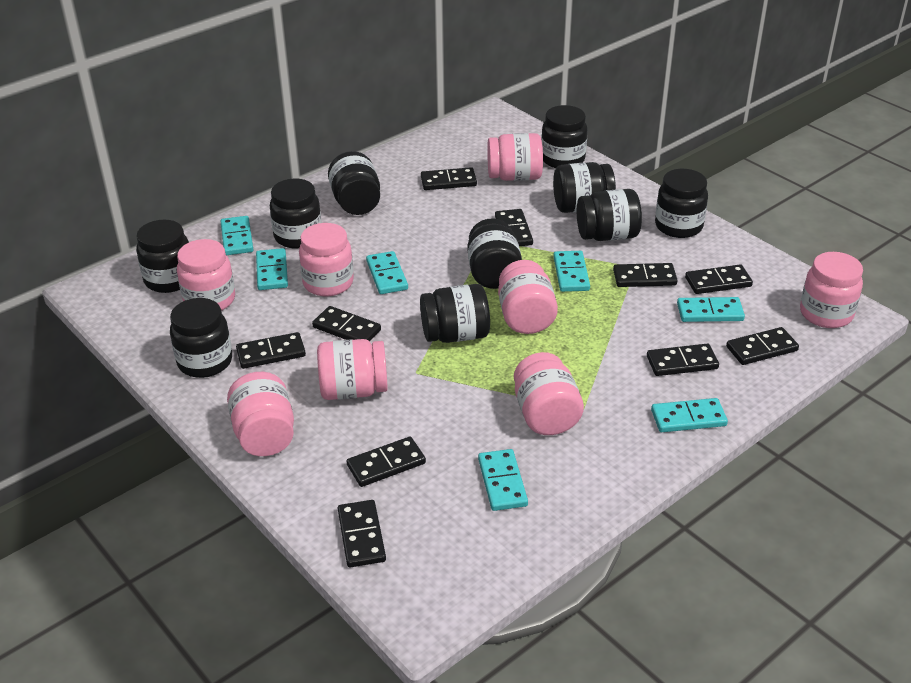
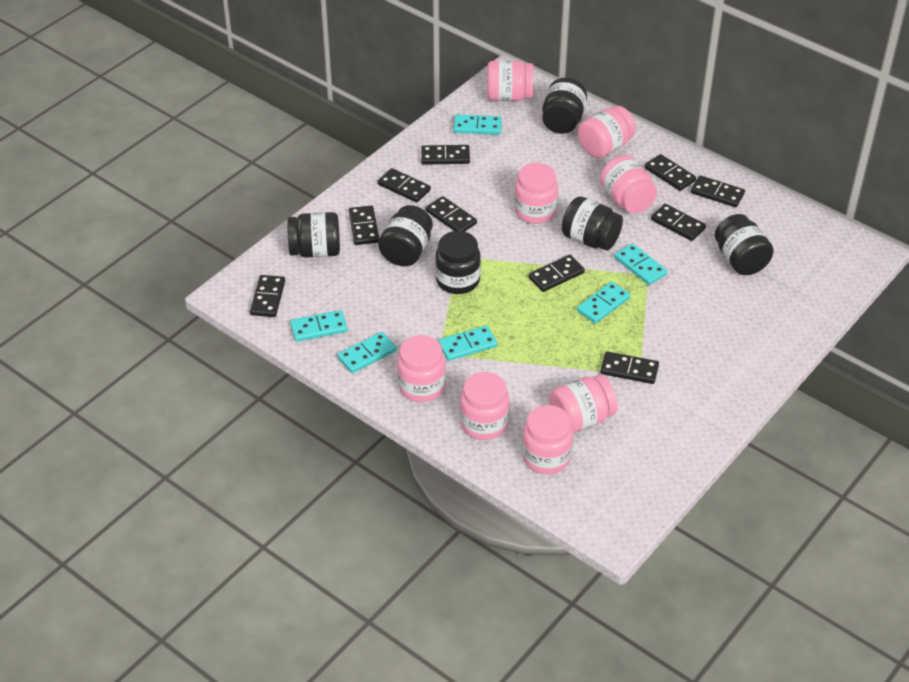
black jar: 10 -> 6
turquoise domino: 7 -> 6

